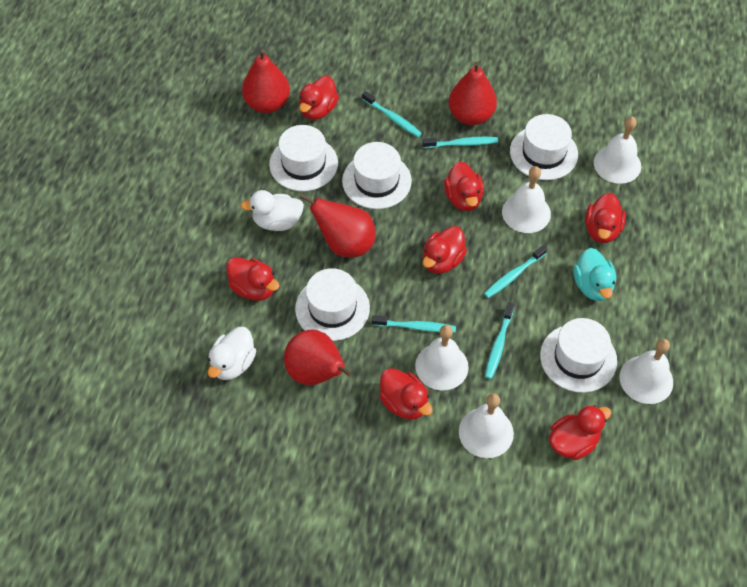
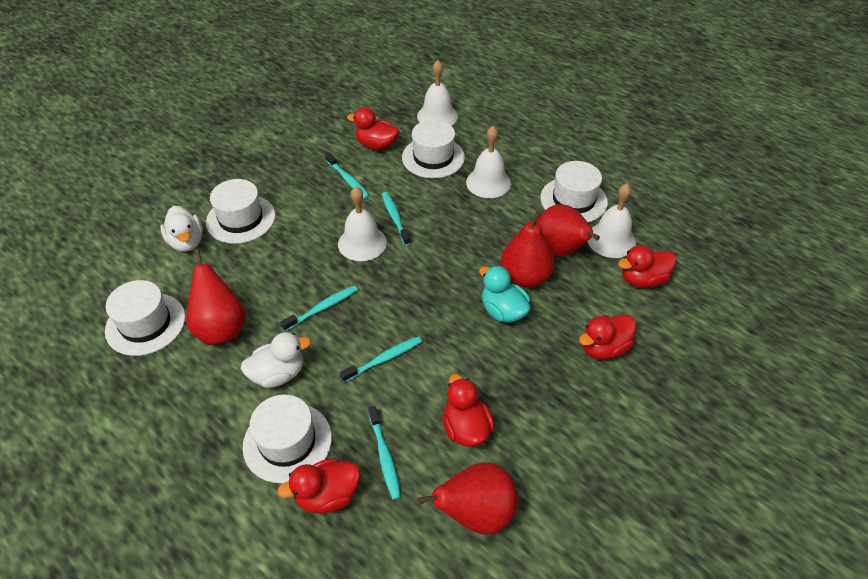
red duck: 7 -> 5
white bell: 5 -> 4

